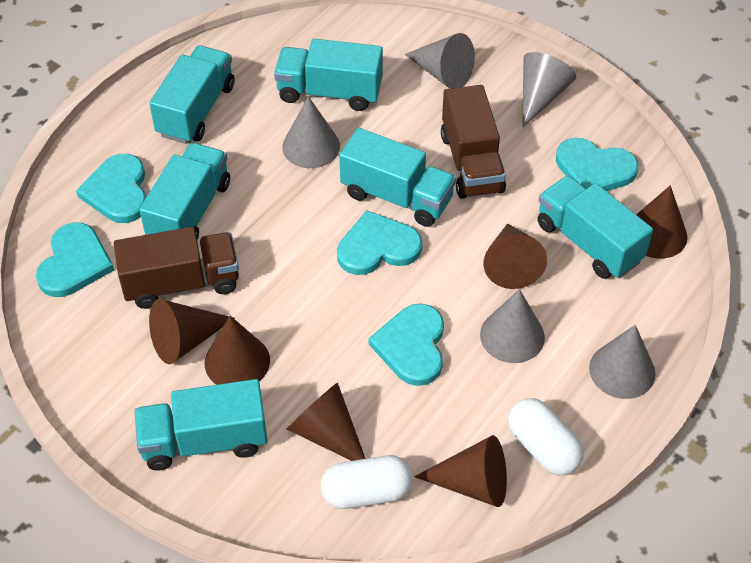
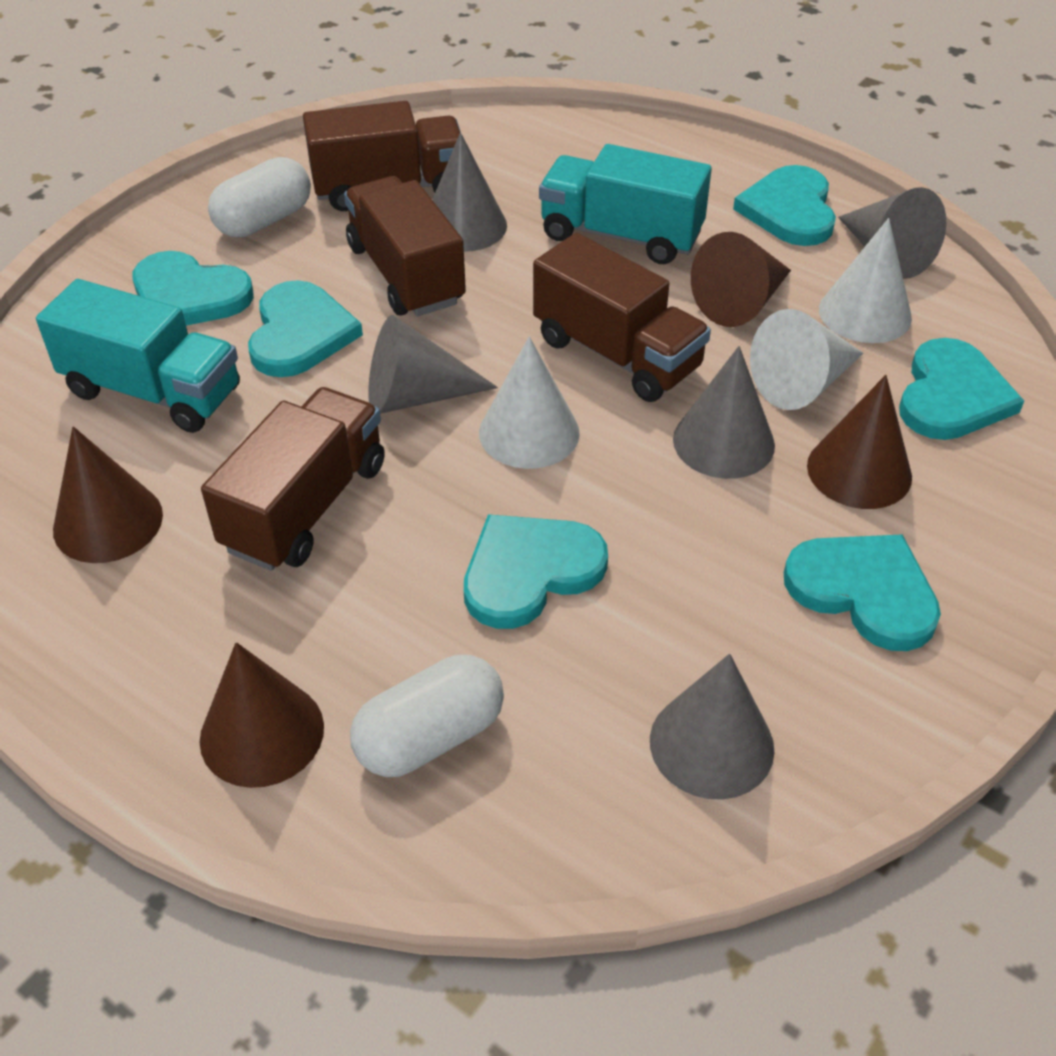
brown cone: 6 -> 4
brown truck: 2 -> 4
turquoise heart: 5 -> 6
turquoise truck: 6 -> 2
white cone: 0 -> 3

